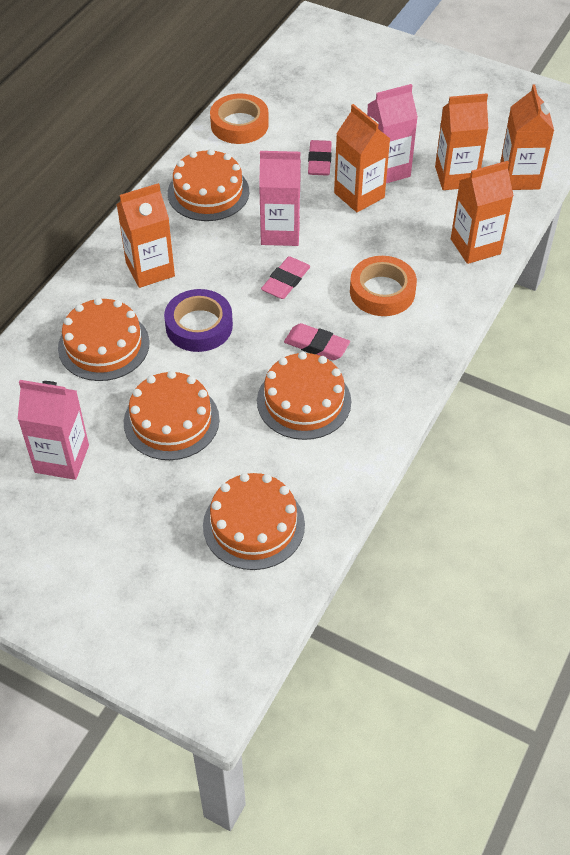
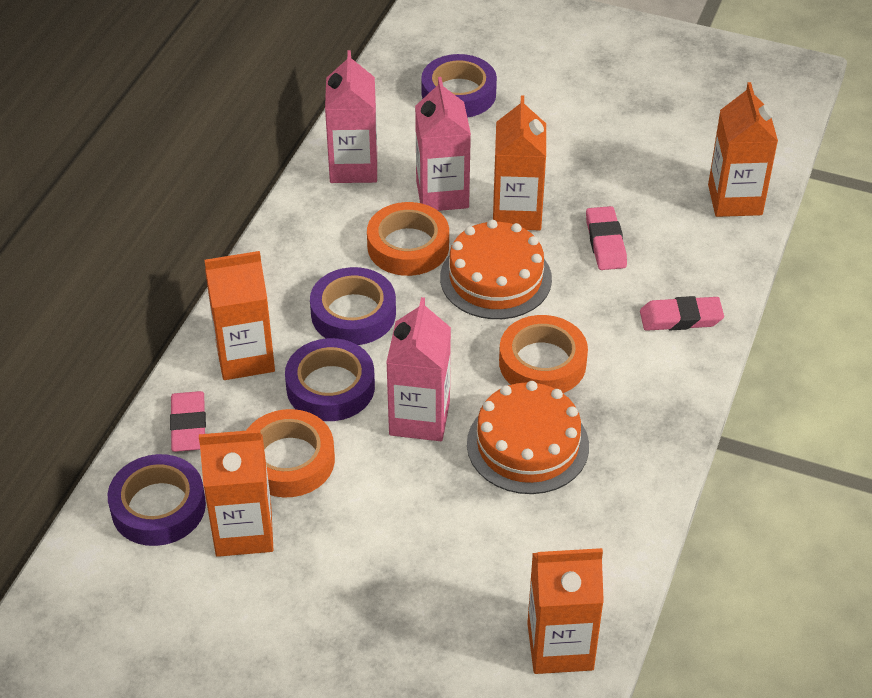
orange cake: 5 -> 2
orange tape: 2 -> 3
purple tape: 1 -> 4

